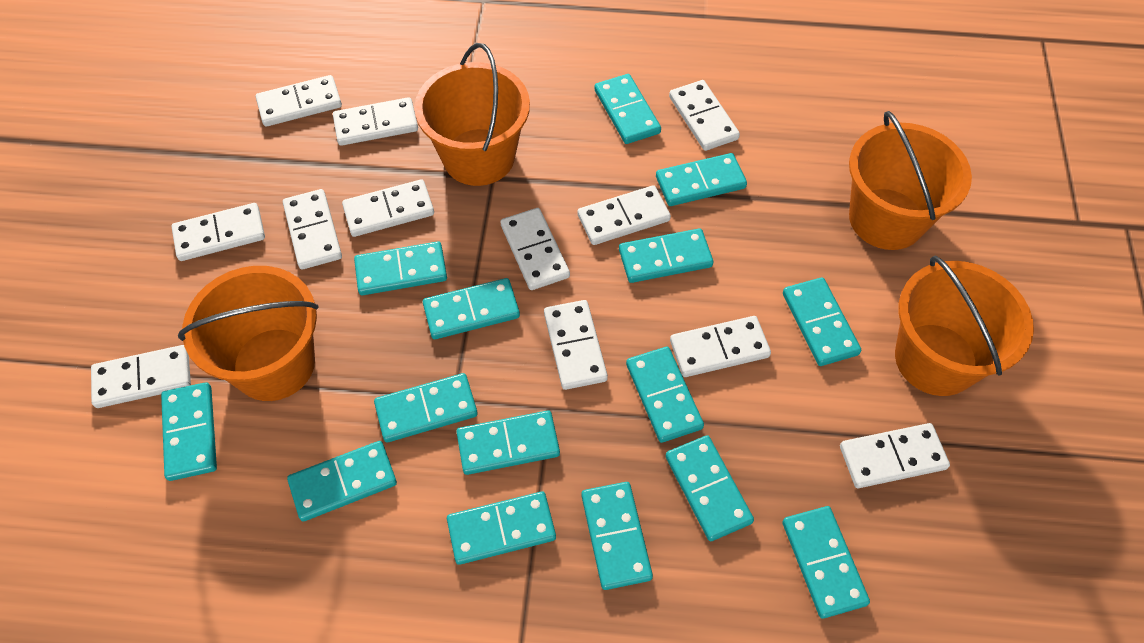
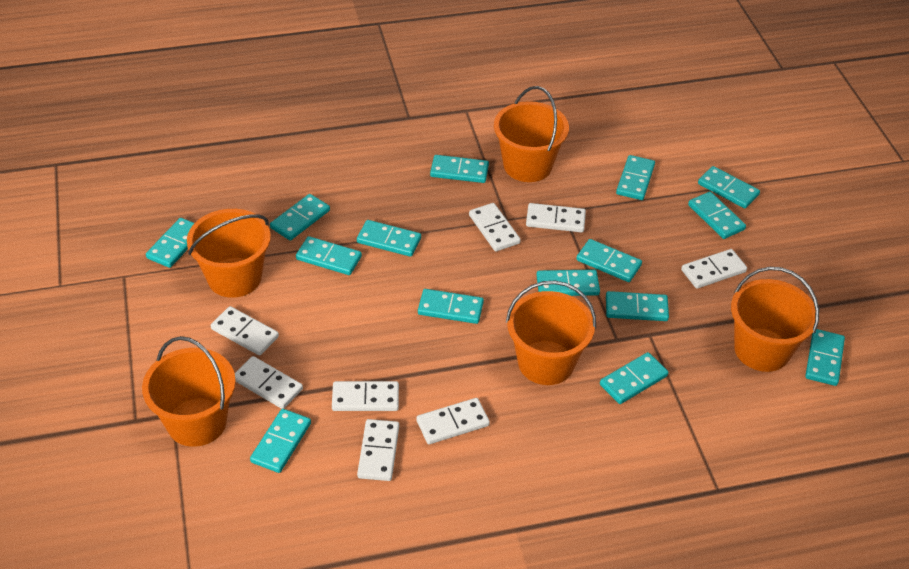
orange bucket: 4 -> 5
white domino: 12 -> 8

